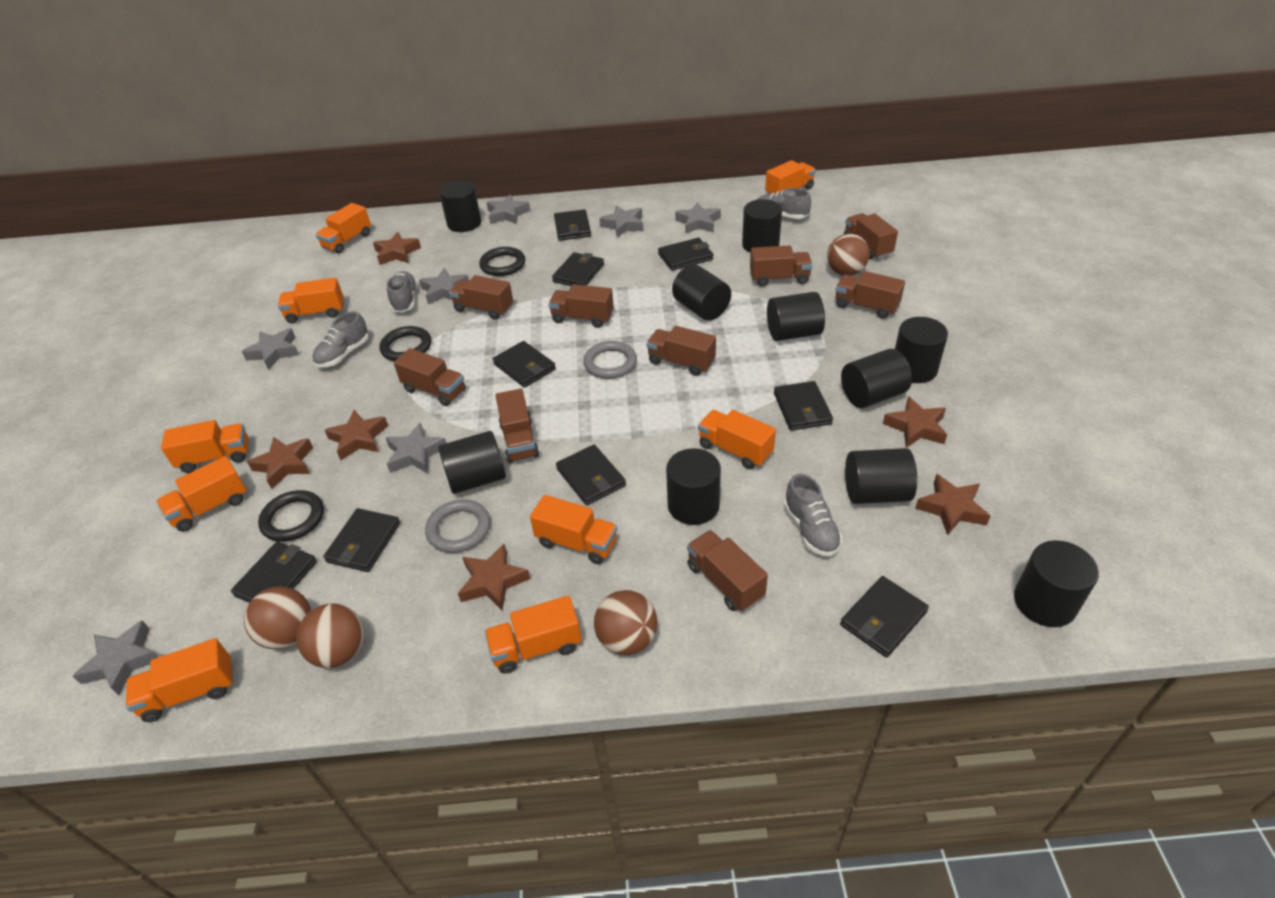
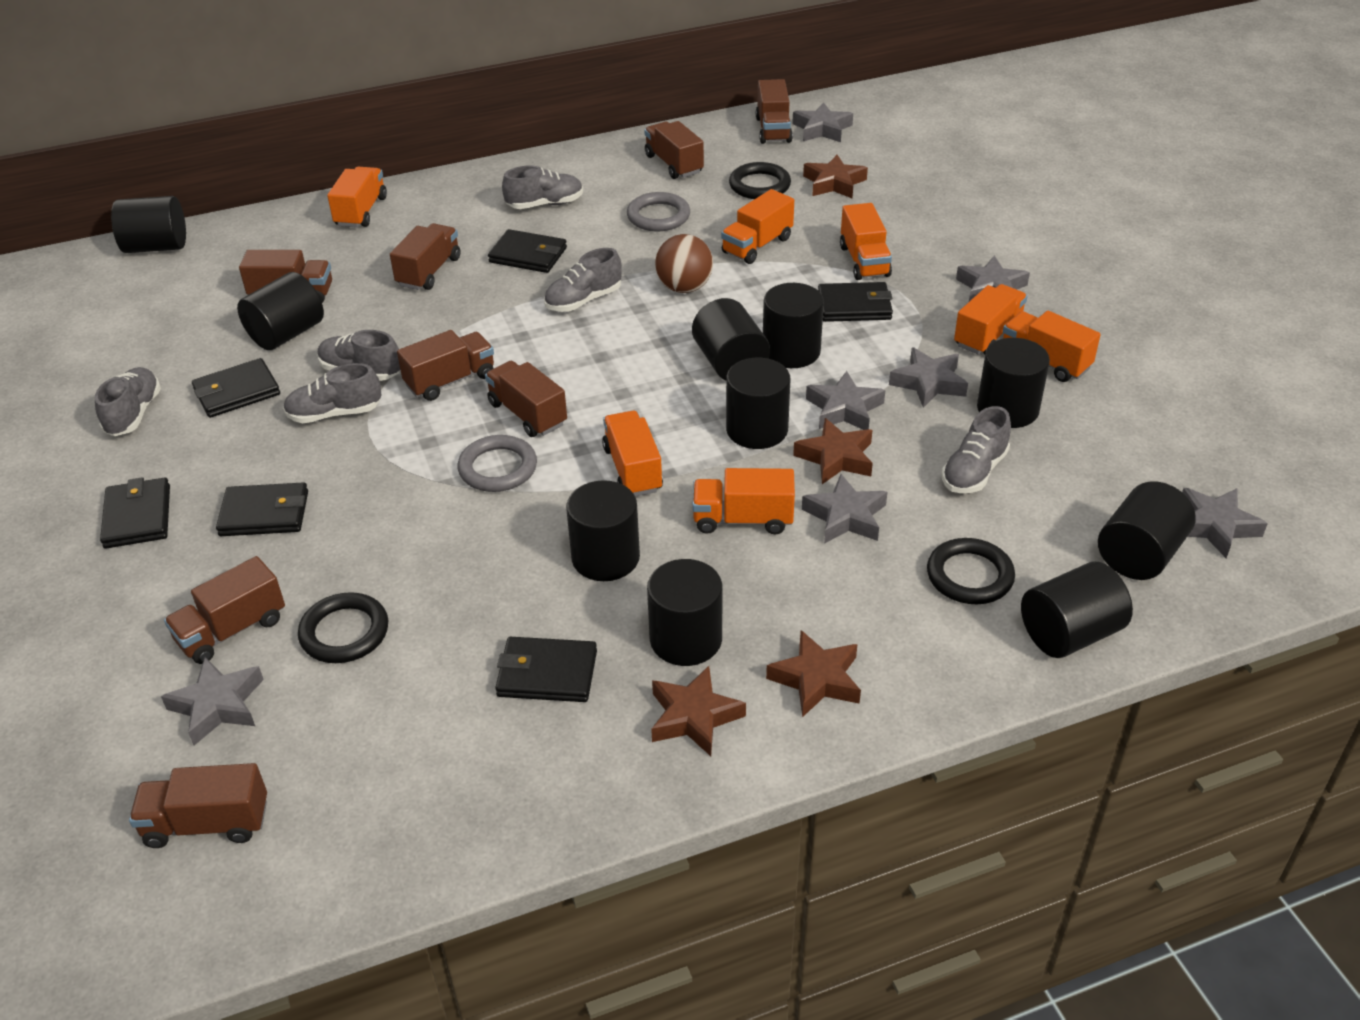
black wallet: 9 -> 6
brown ball: 4 -> 1
brown star: 6 -> 4
brown truck: 9 -> 8
grey shoe: 4 -> 6
orange truck: 9 -> 7

